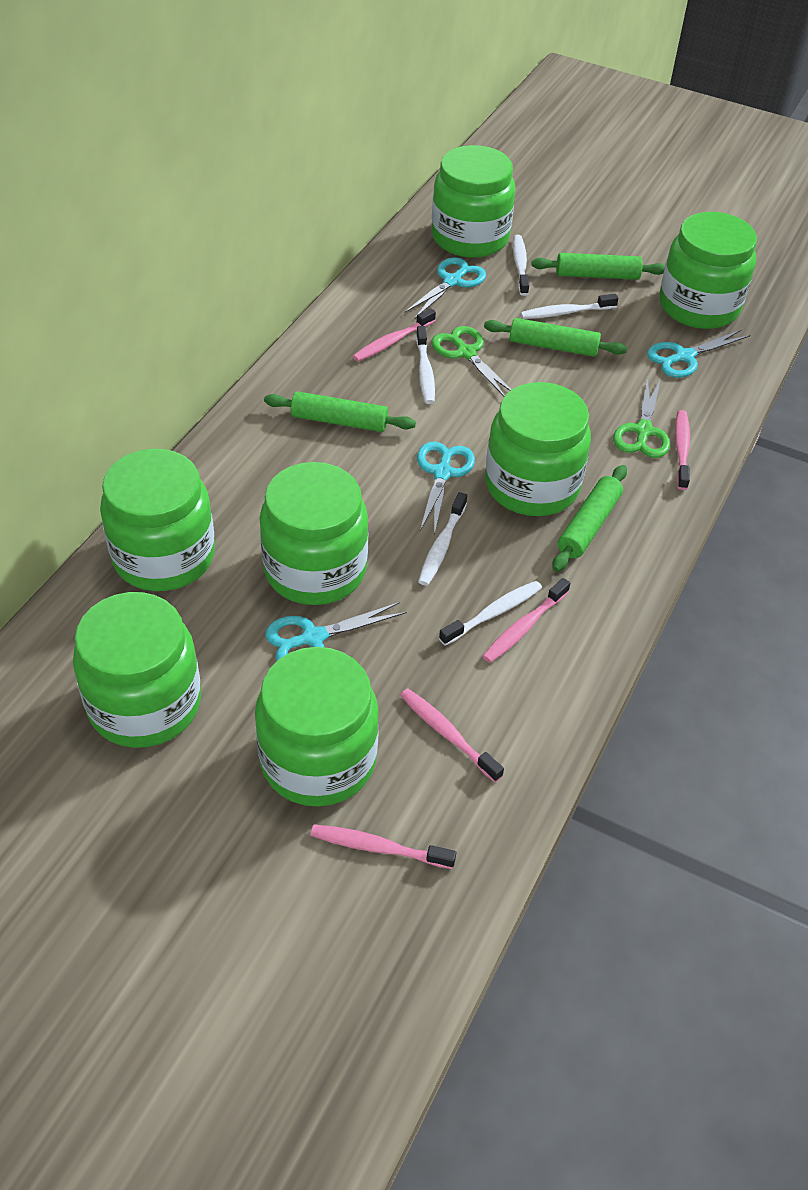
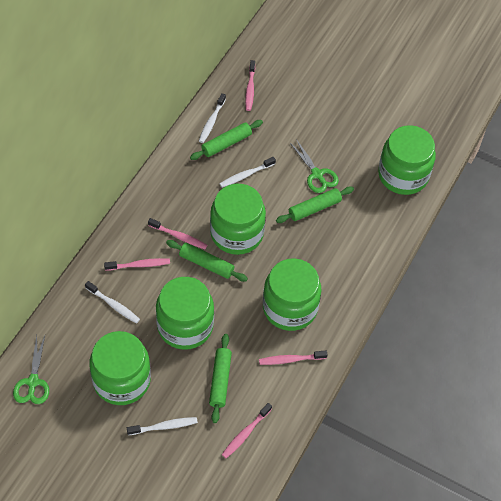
green jar: 7 -> 5
turquoise scissors: 4 -> 0
white toothbrush: 5 -> 4

